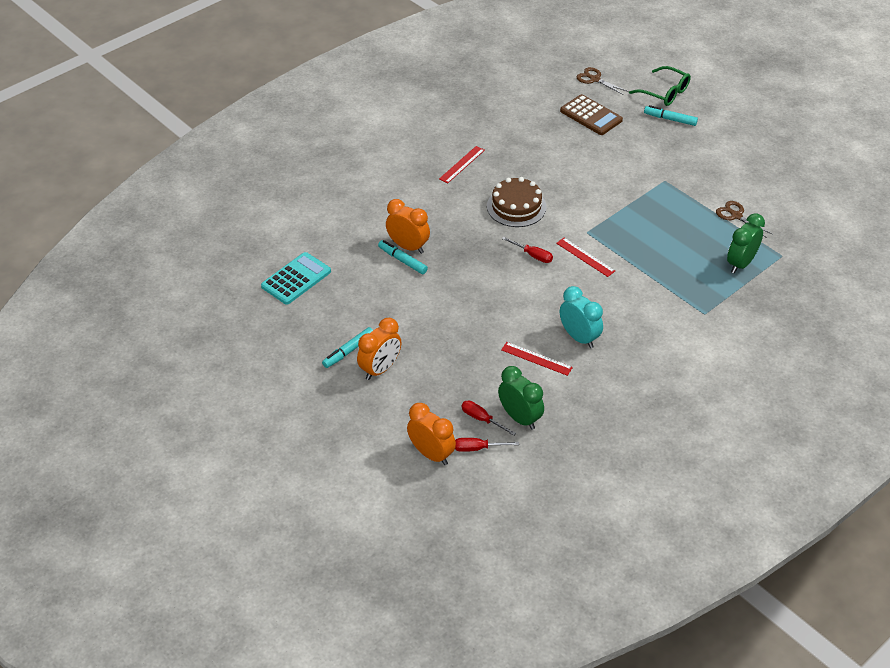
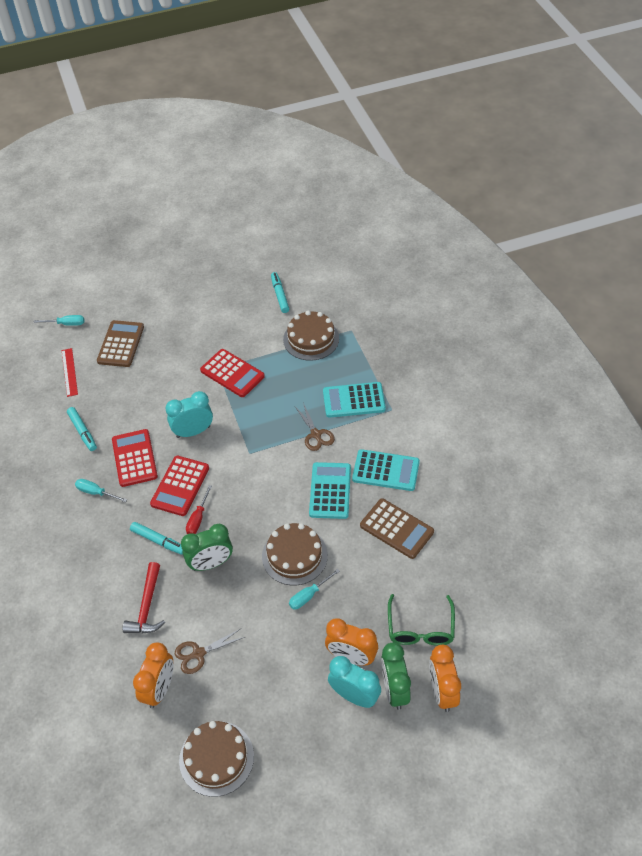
brown cake: 1 -> 3
brown calculator: 1 -> 2
red calculator: 0 -> 3
red hammer: 0 -> 1
red ruler: 3 -> 1
red screwdriver: 3 -> 1
turquoise calculator: 1 -> 3
turquoise clock: 1 -> 2
turquoise screwdriver: 0 -> 3

